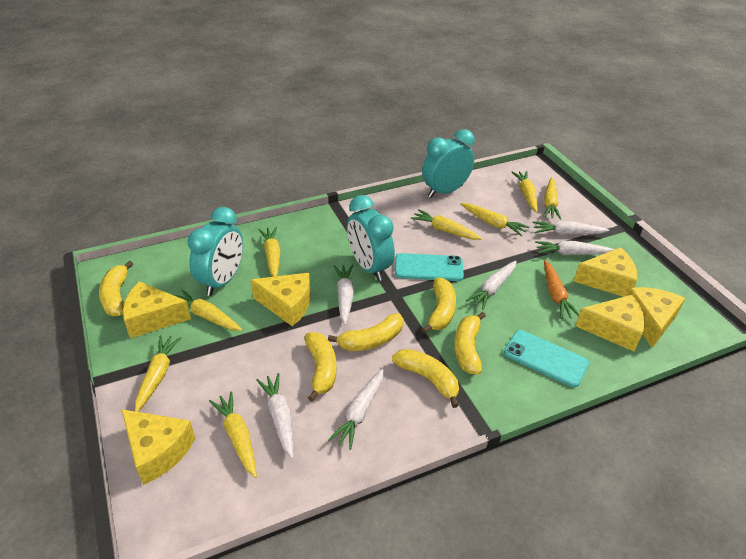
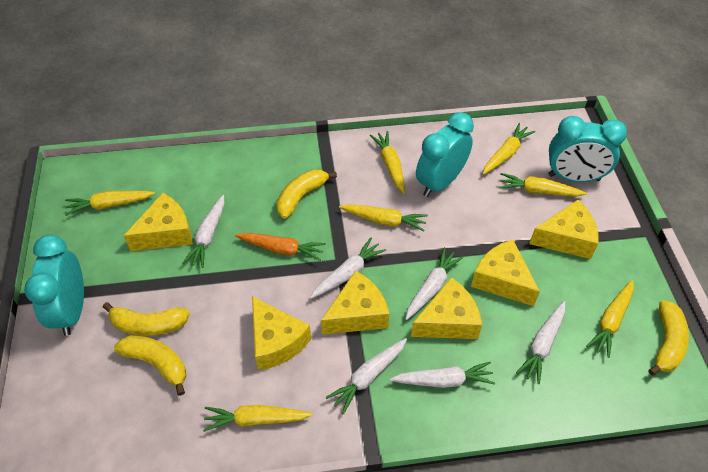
turquoise phone: 2 -> 0
yellow banana: 6 -> 4
yellow carrot: 8 -> 7

